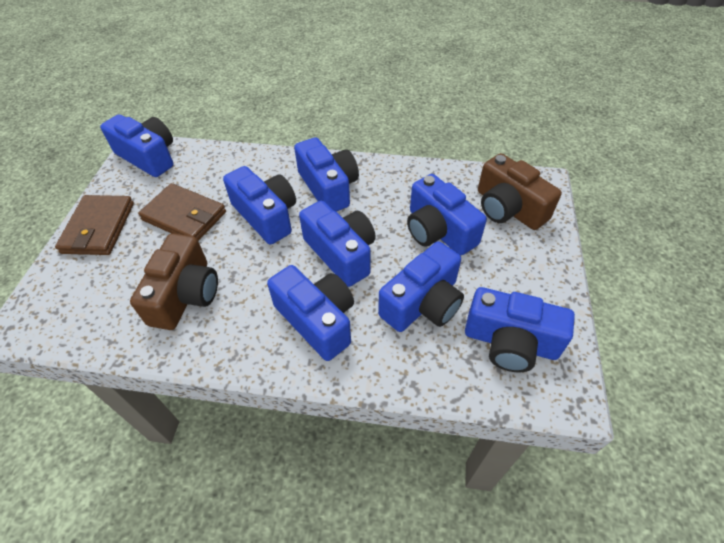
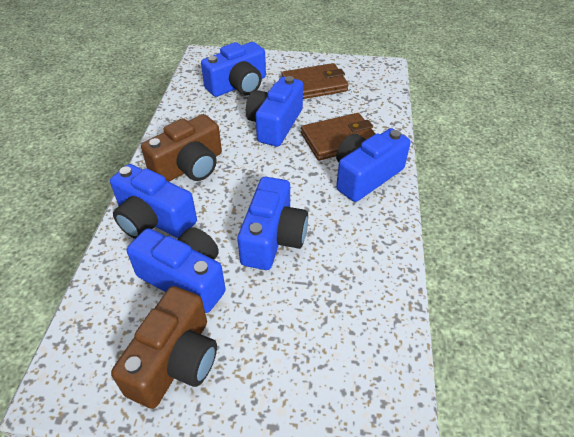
blue camera: 8 -> 6

